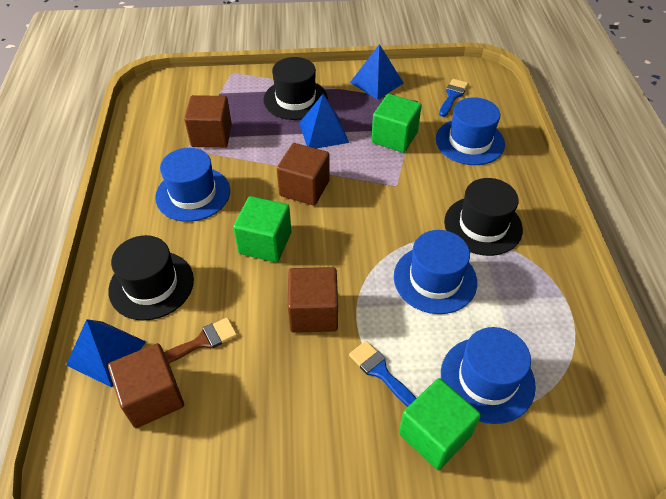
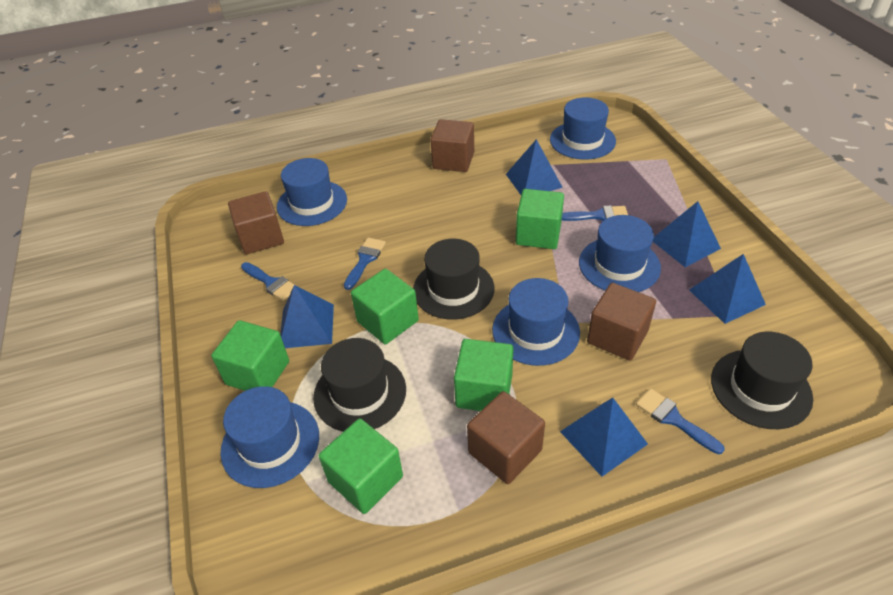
blue brush: 2 -> 4
blue hat: 4 -> 5
blue pyramid: 3 -> 5
brown brush: 1 -> 0
green cube: 3 -> 5

